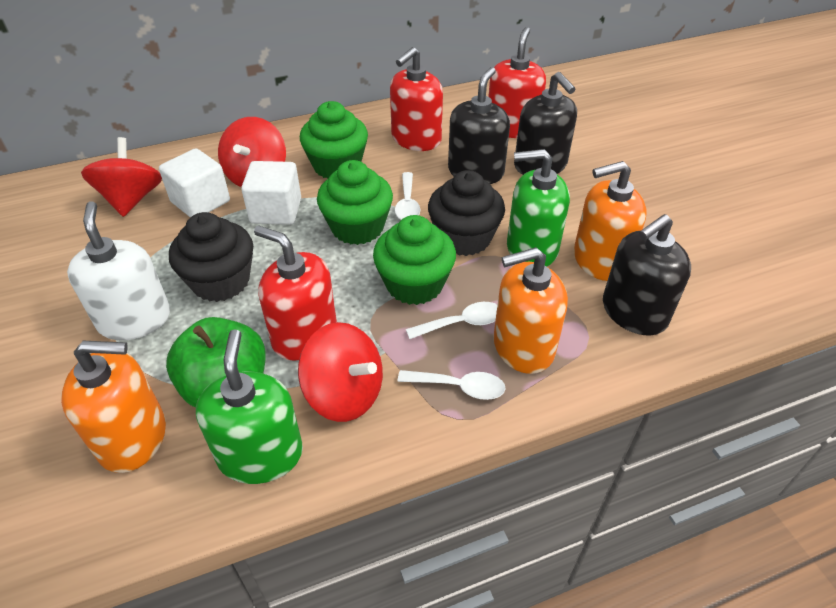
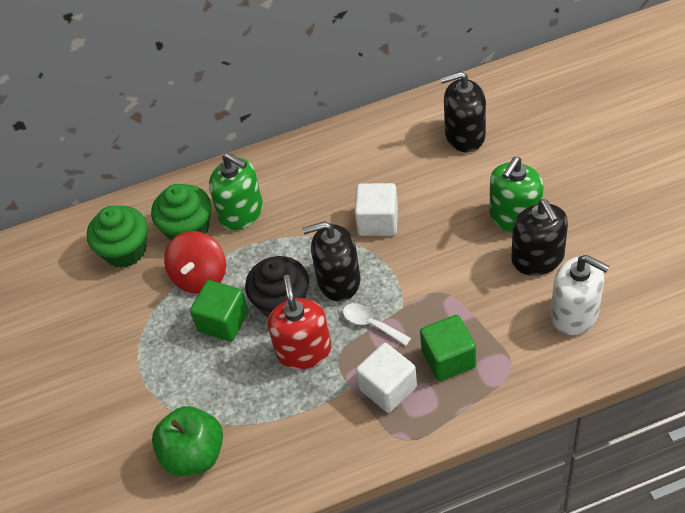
black cupcake: 2 -> 1
green cube: 0 -> 2
green cupcake: 3 -> 2
orange soap dispenser: 3 -> 0
red soap dispenser: 3 -> 1
red spinning top: 3 -> 1
white spoon: 3 -> 1

